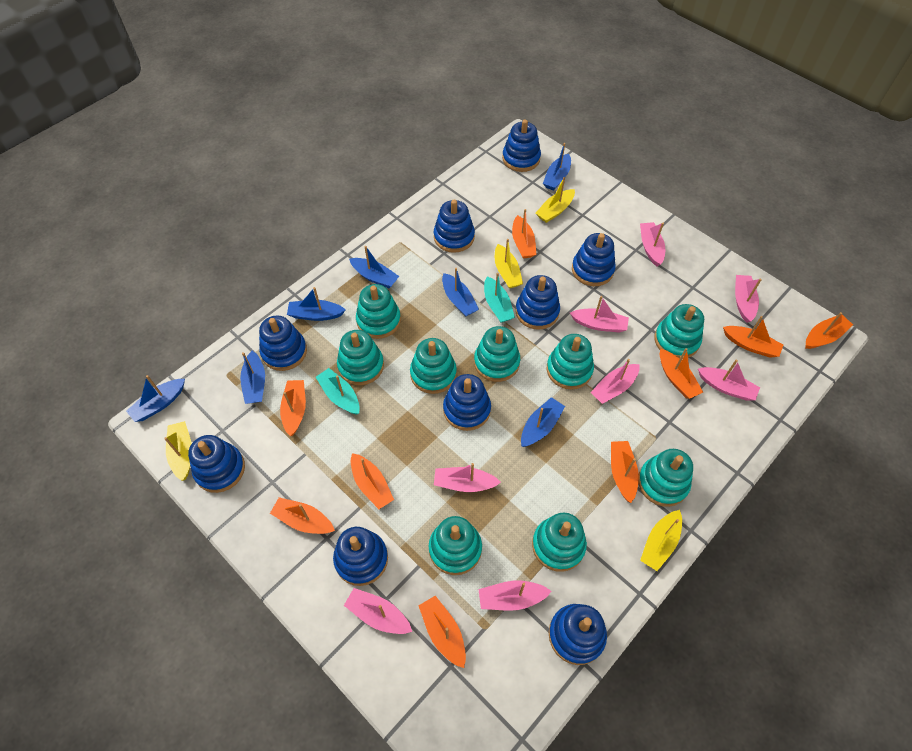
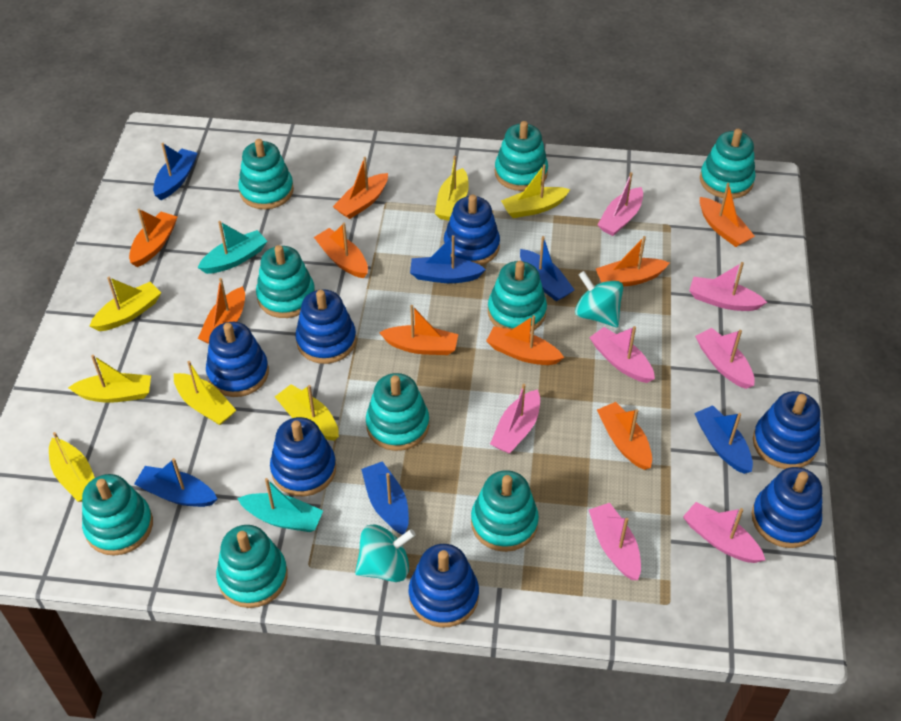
blue boat: 7 -> 6
blue stacking toy: 9 -> 7
pink boat: 8 -> 7
turquoise spinning top: 0 -> 2
yellow boat: 4 -> 7

